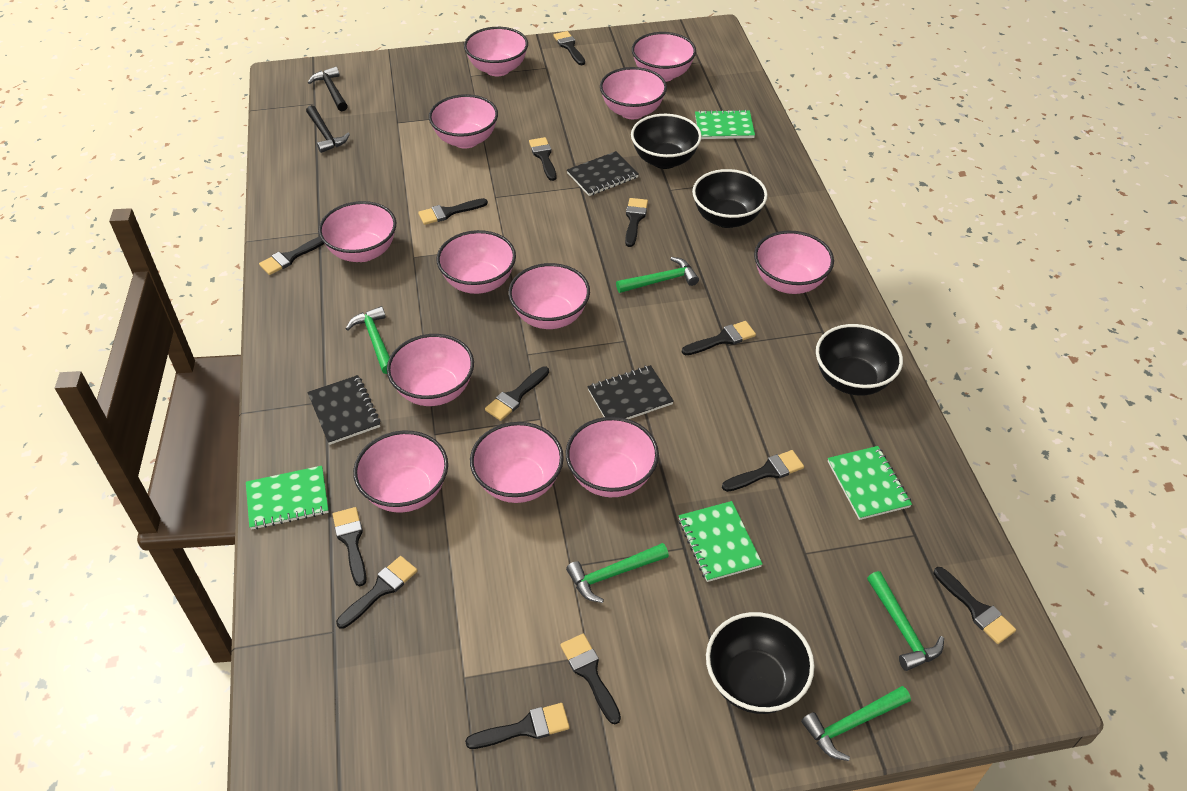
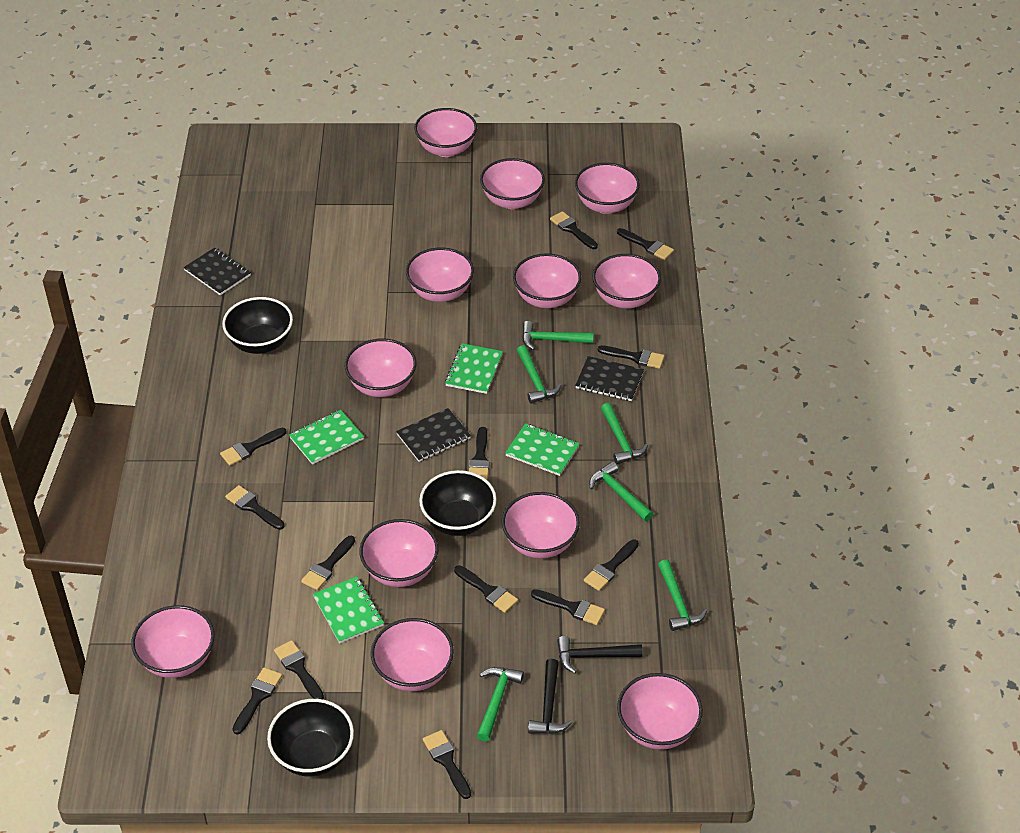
black bowl: 4 -> 3
green hammer: 5 -> 6

